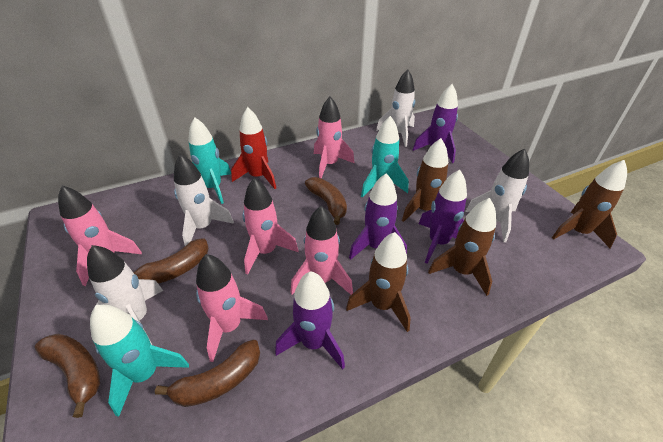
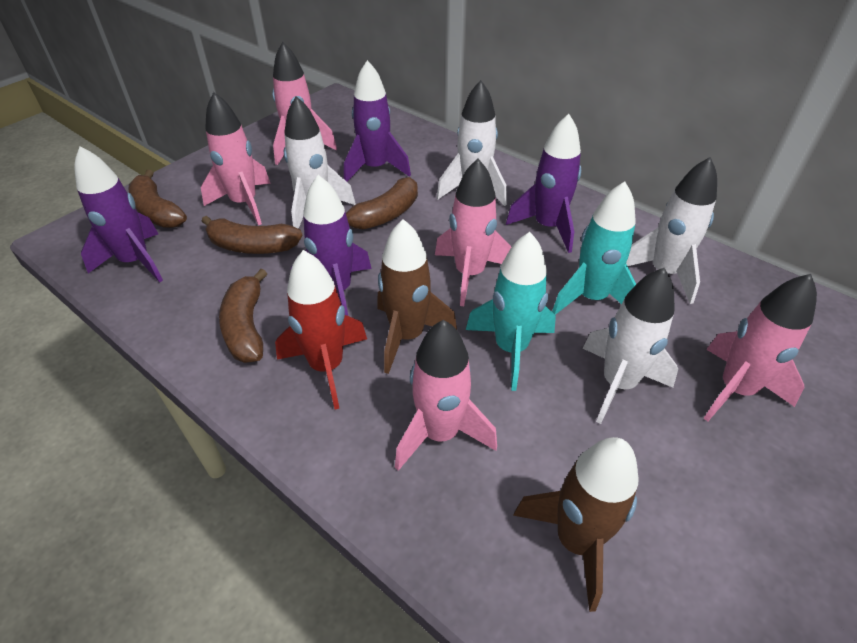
brown rocket: 4 -> 2
turquoise rocket: 3 -> 2

